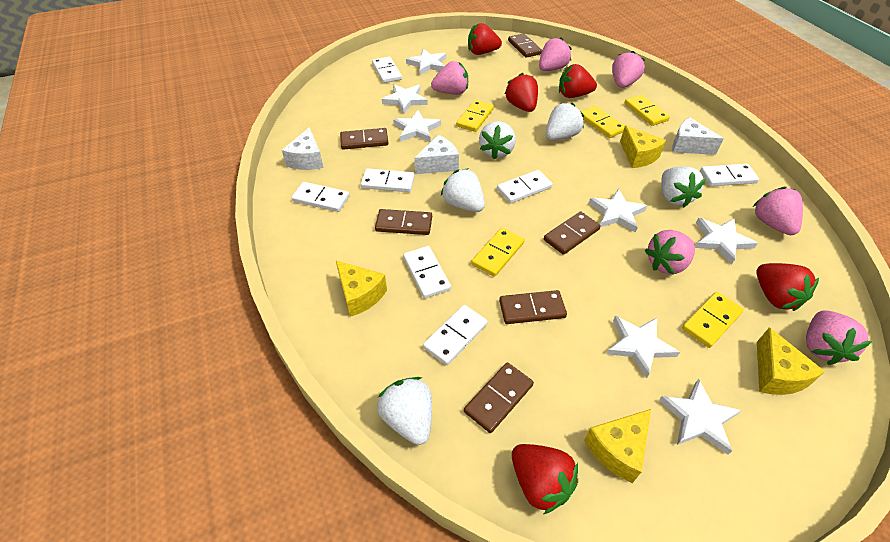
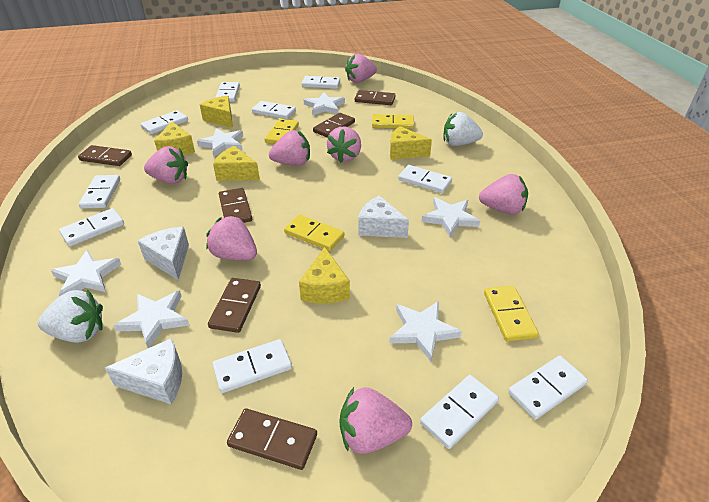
pink strawberry: 6 -> 7
red strawberry: 5 -> 0
white domino: 7 -> 10
white star: 7 -> 6
white strawberry: 5 -> 2
yellow cheese: 4 -> 5
yellow domino: 5 -> 4

